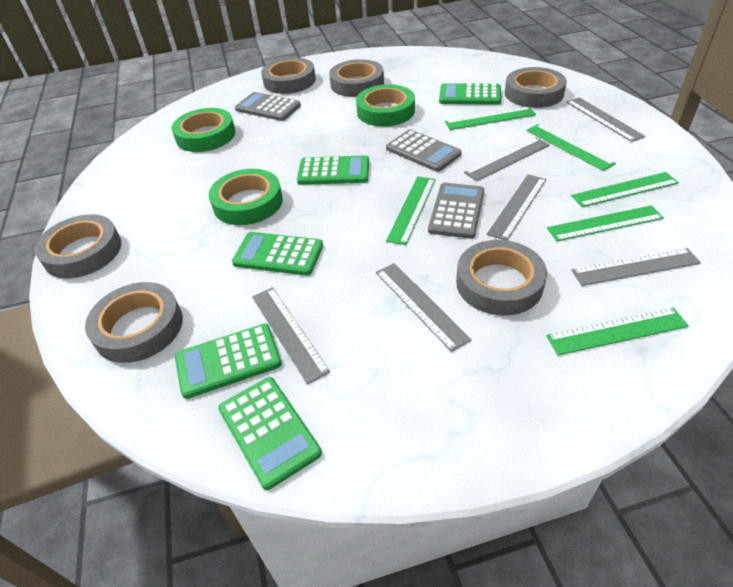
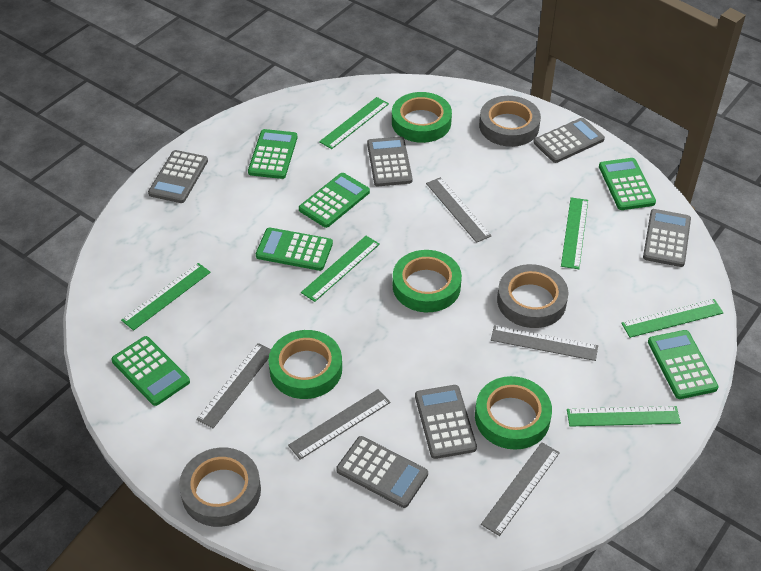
green calculator: 5 -> 6
green tape: 3 -> 4
grey calculator: 3 -> 6
grey ruler: 6 -> 5
grey tape: 6 -> 3

